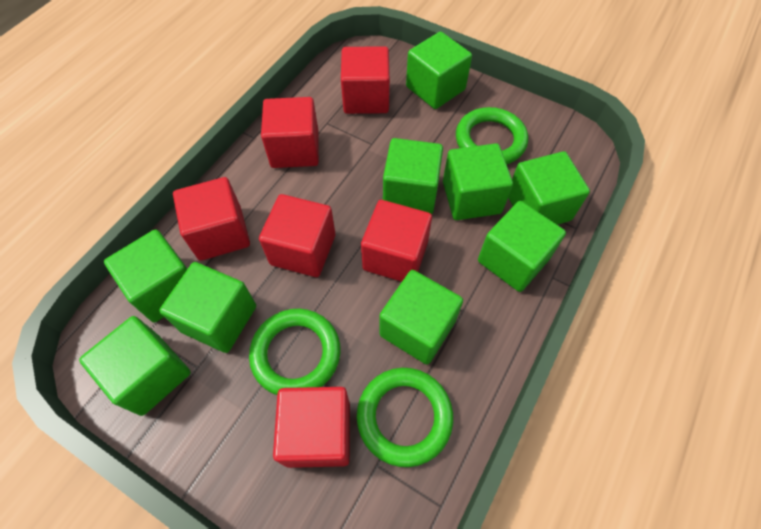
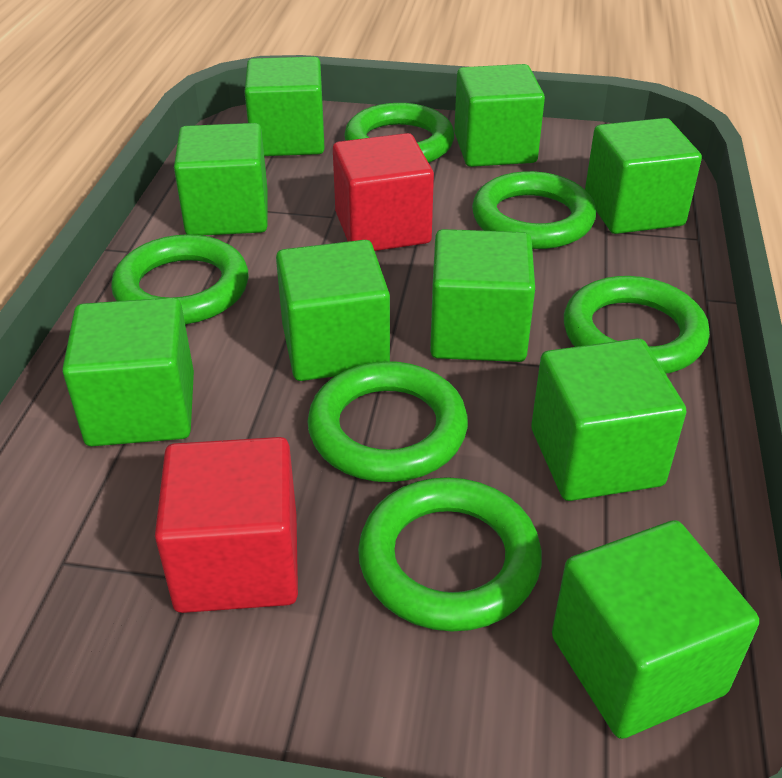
green ring: 3 -> 6
red cube: 6 -> 2

